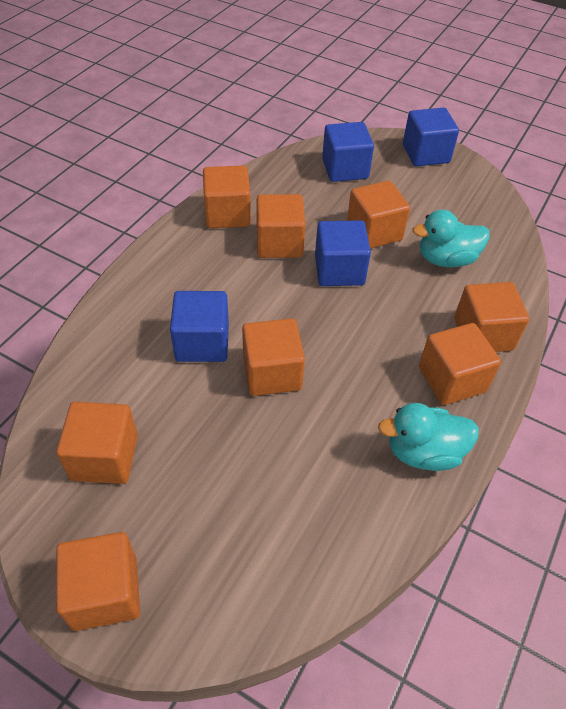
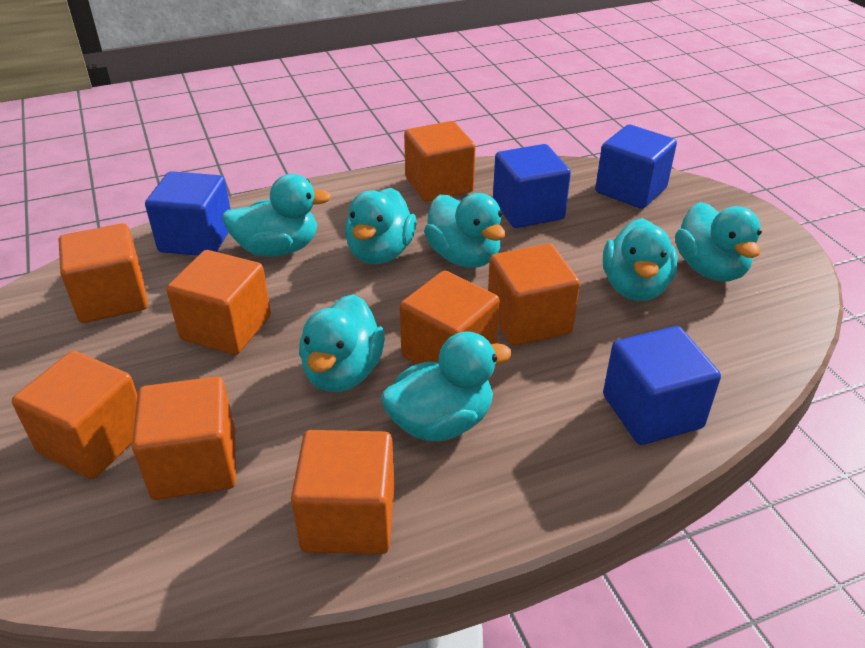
turquoise duck: 2 -> 7

